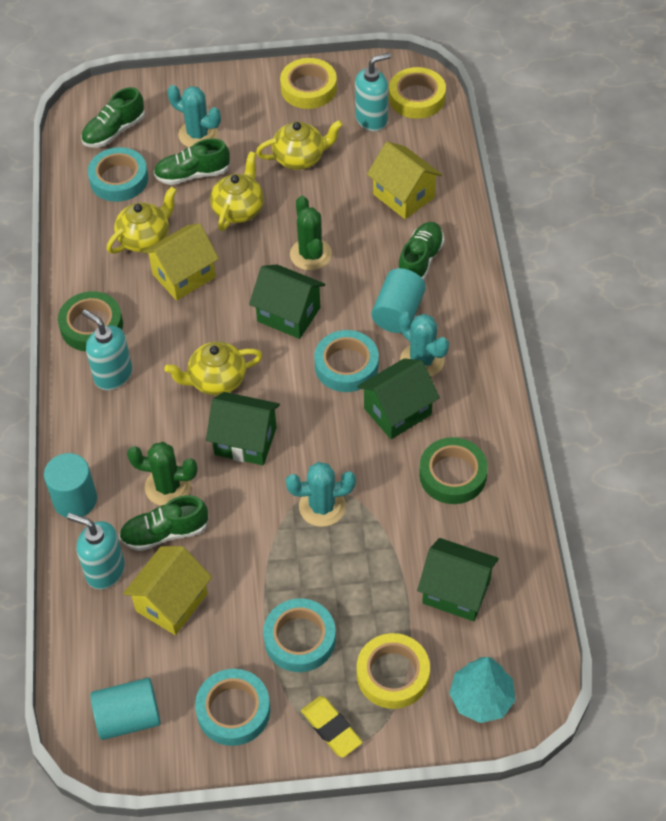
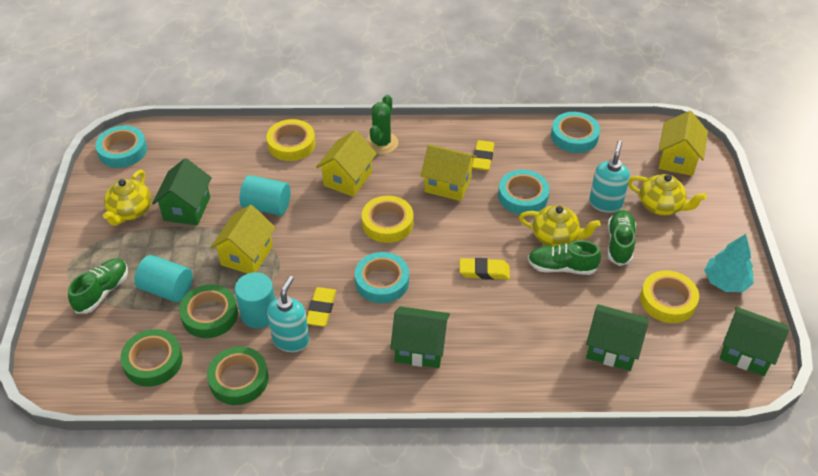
green cactus: 2 -> 1
green shoe: 4 -> 3
green tape: 2 -> 3
turquoise cactus: 3 -> 0
turquoise soap dispenser: 3 -> 2
yellow eraser: 1 -> 3
yellow house: 3 -> 4
yellow teapot: 4 -> 3

